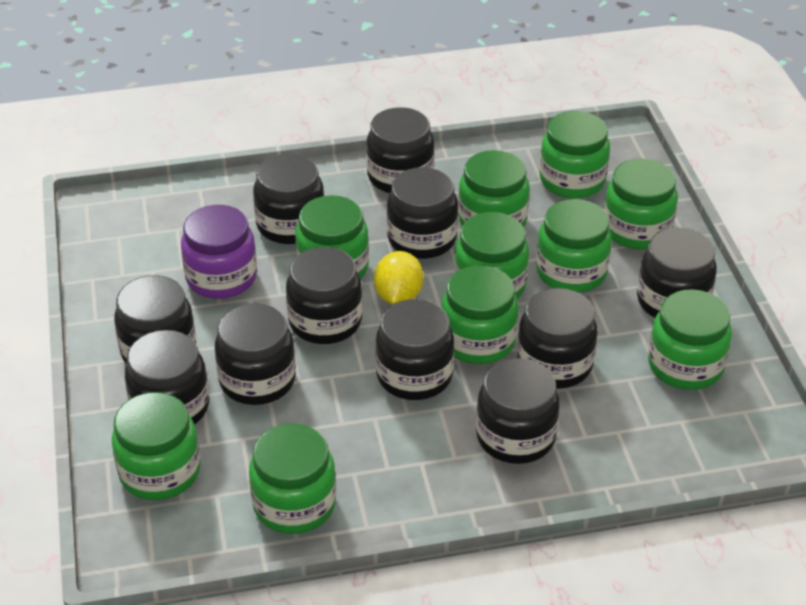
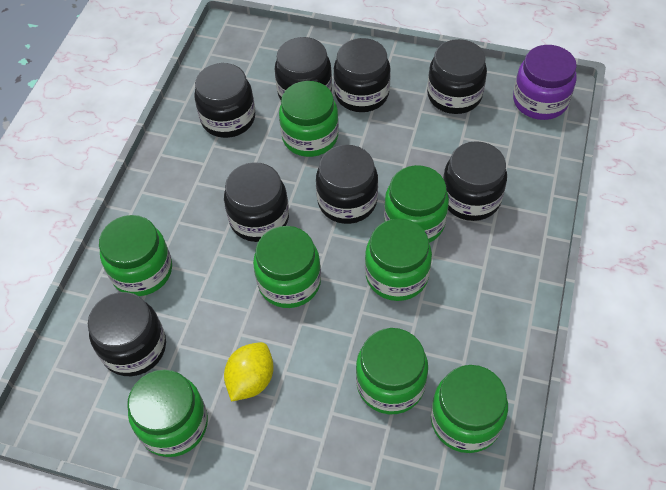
black jar: 11 -> 8
green jar: 10 -> 8

